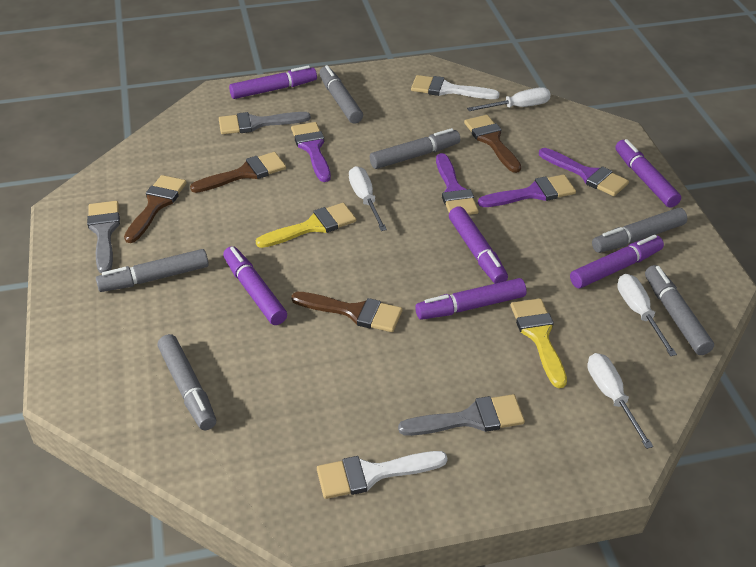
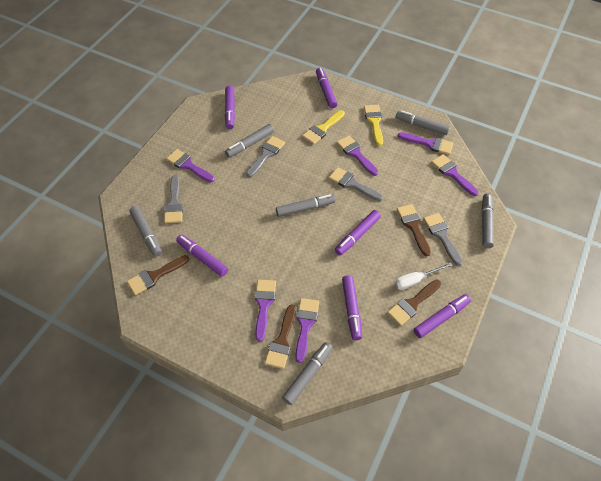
grey brush: 3 -> 4
purple brush: 4 -> 6
white brush: 2 -> 0
white screwdriver: 4 -> 1

